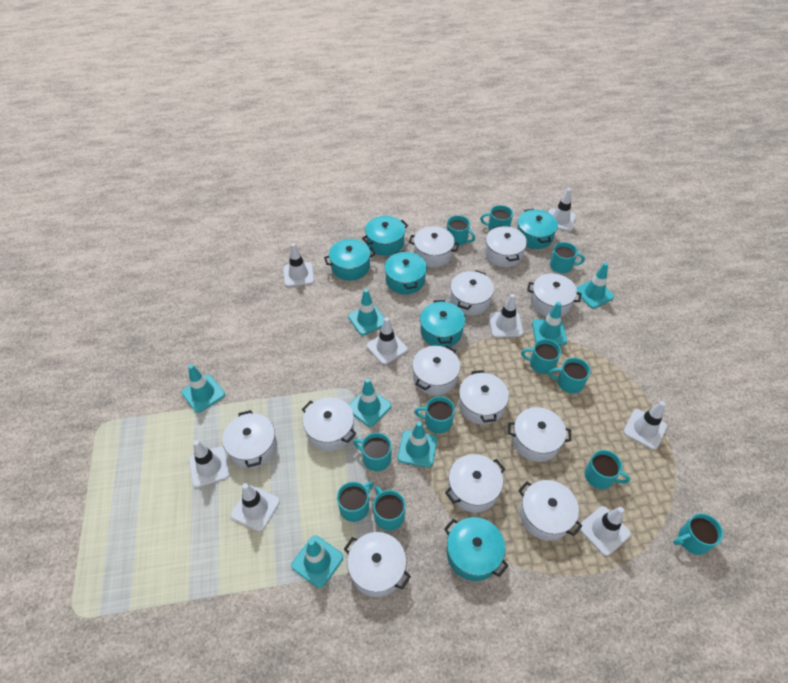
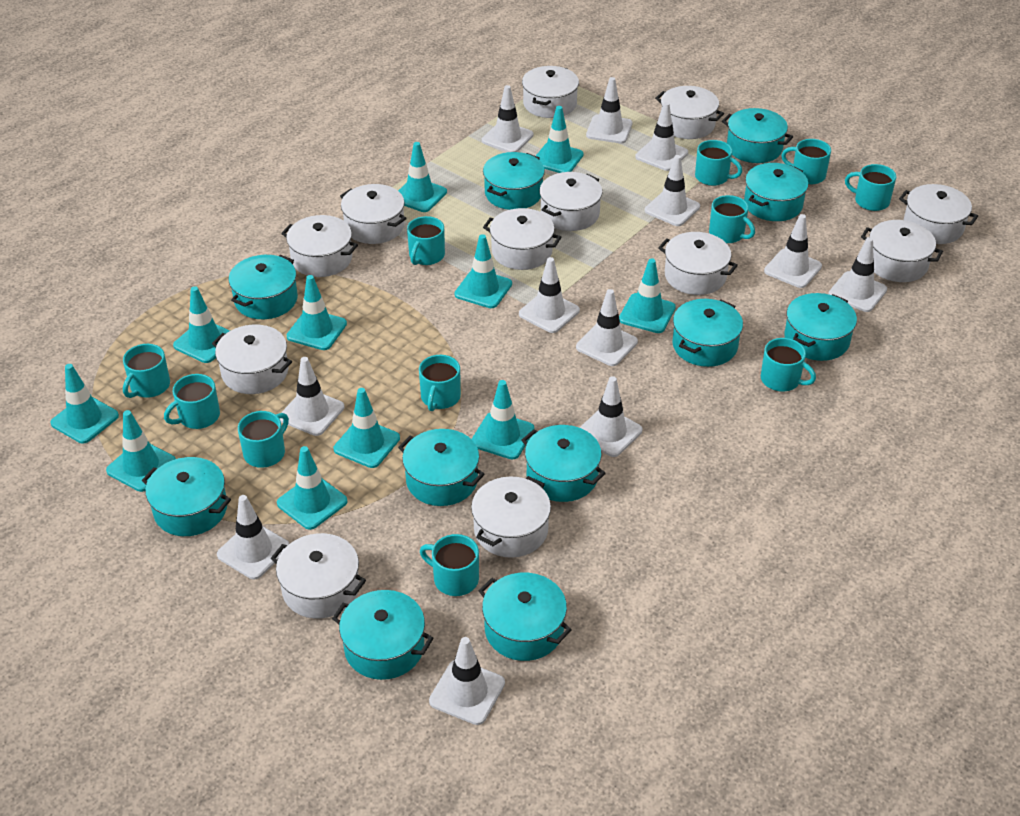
turquoise pot: 6 -> 11
turquoise traffic cone: 7 -> 11
white traffic cone: 8 -> 12

